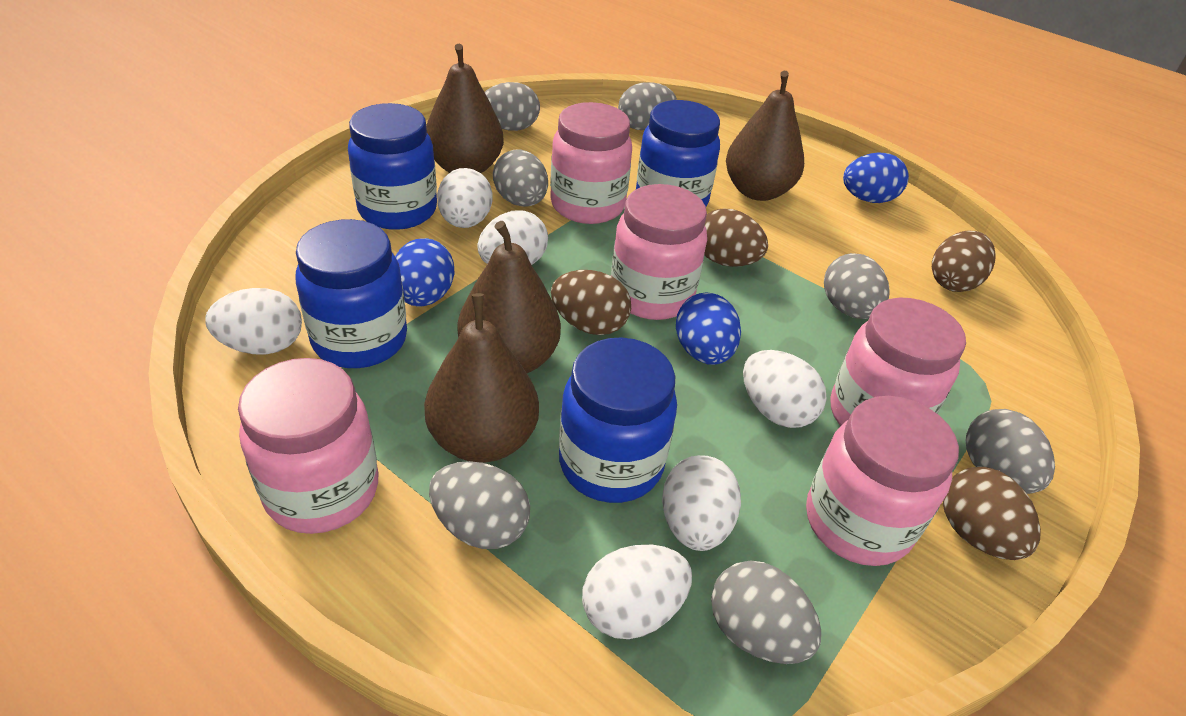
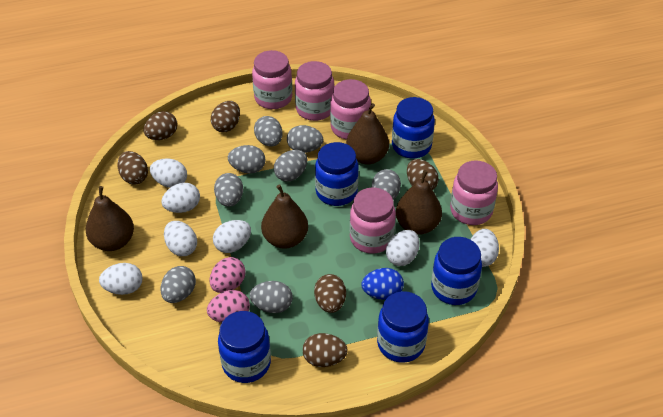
blue egg: 3 -> 1
blue jar: 4 -> 5
brown egg: 4 -> 6
grey egg: 7 -> 8
pink egg: 0 -> 2
white egg: 6 -> 7

